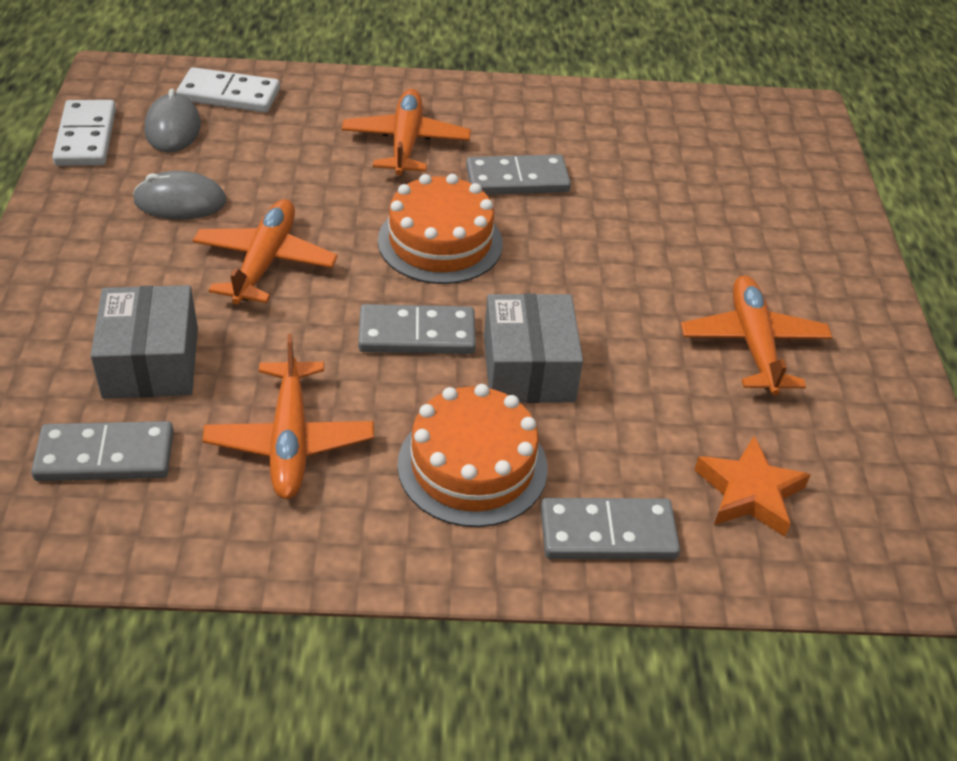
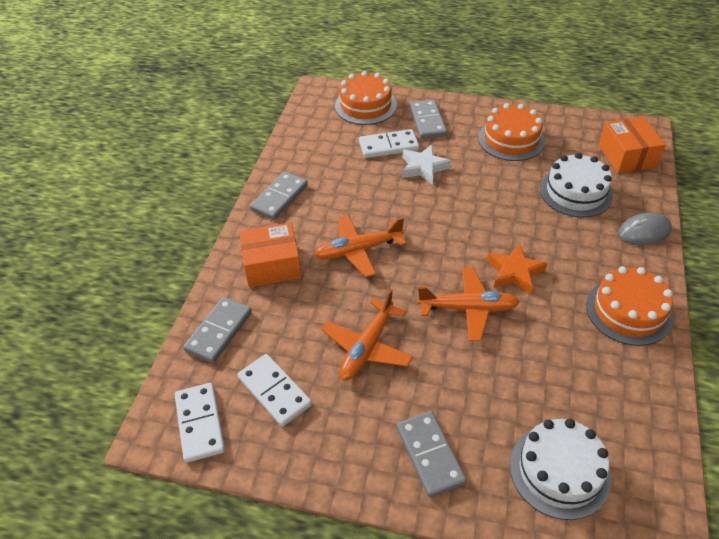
grey box: 2 -> 0
grey mouse: 2 -> 1
orange box: 0 -> 2
orange cake: 2 -> 3
orange plane: 4 -> 3
white cake: 0 -> 2
white domino: 2 -> 3
white star: 0 -> 1

